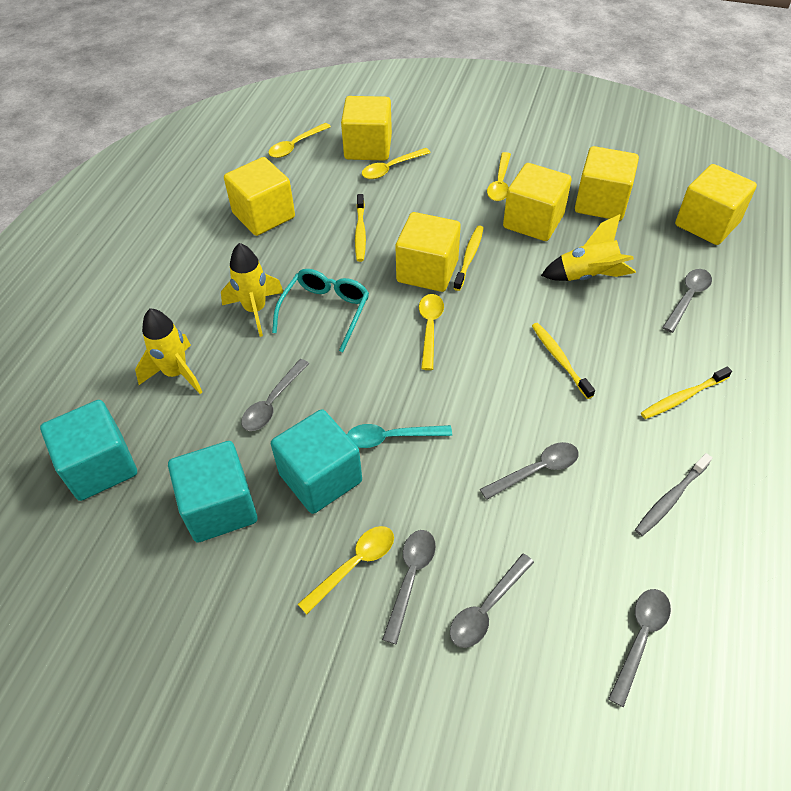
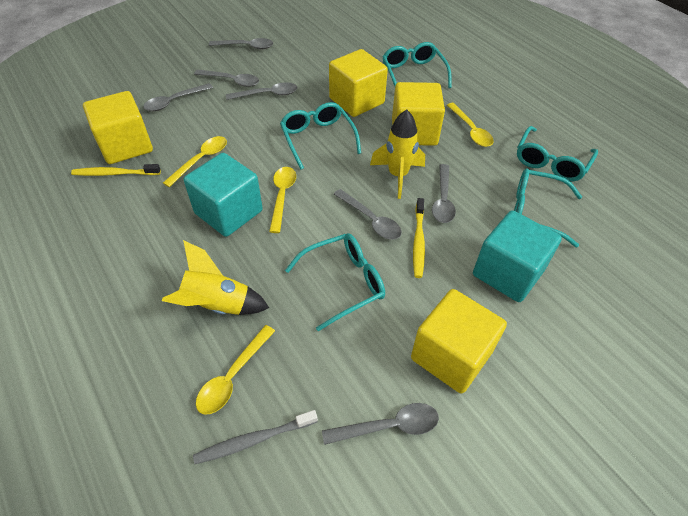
grey spoon: 6 -> 7
turquoise cube: 3 -> 2
turquoise glasses: 1 -> 5
turquoise spoon: 1 -> 0
yellow cube: 6 -> 4
yellow rocket: 3 -> 2
yellow spoon: 5 -> 4
yellow toothbrush: 4 -> 2

